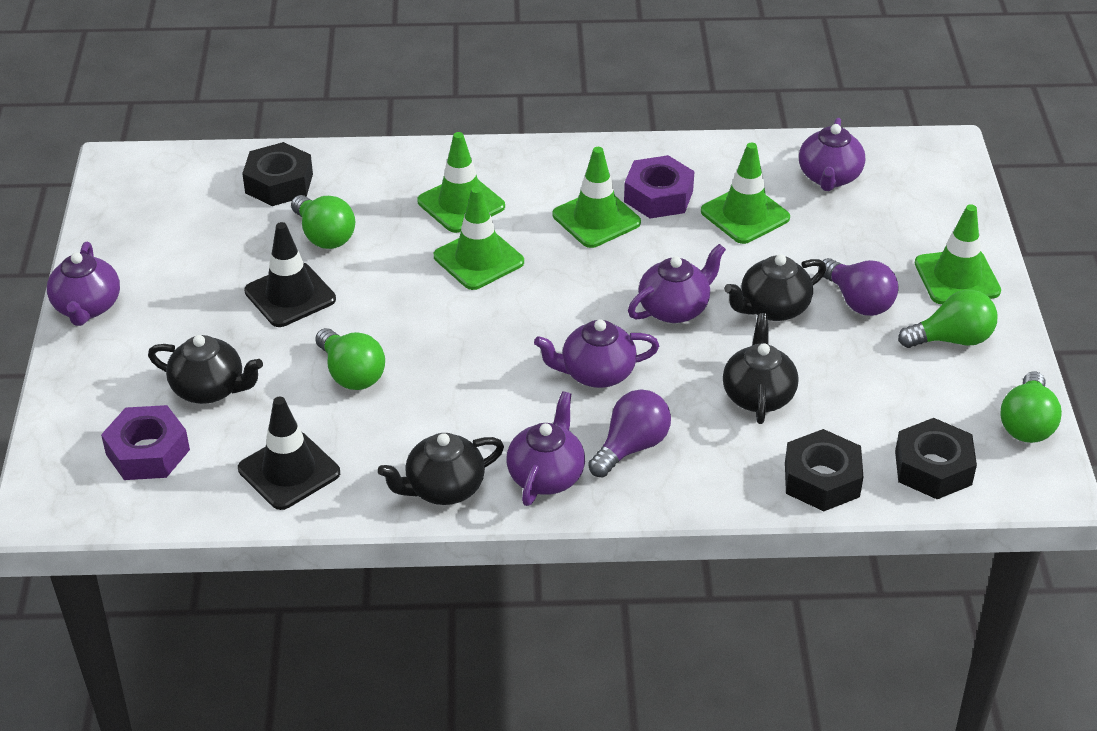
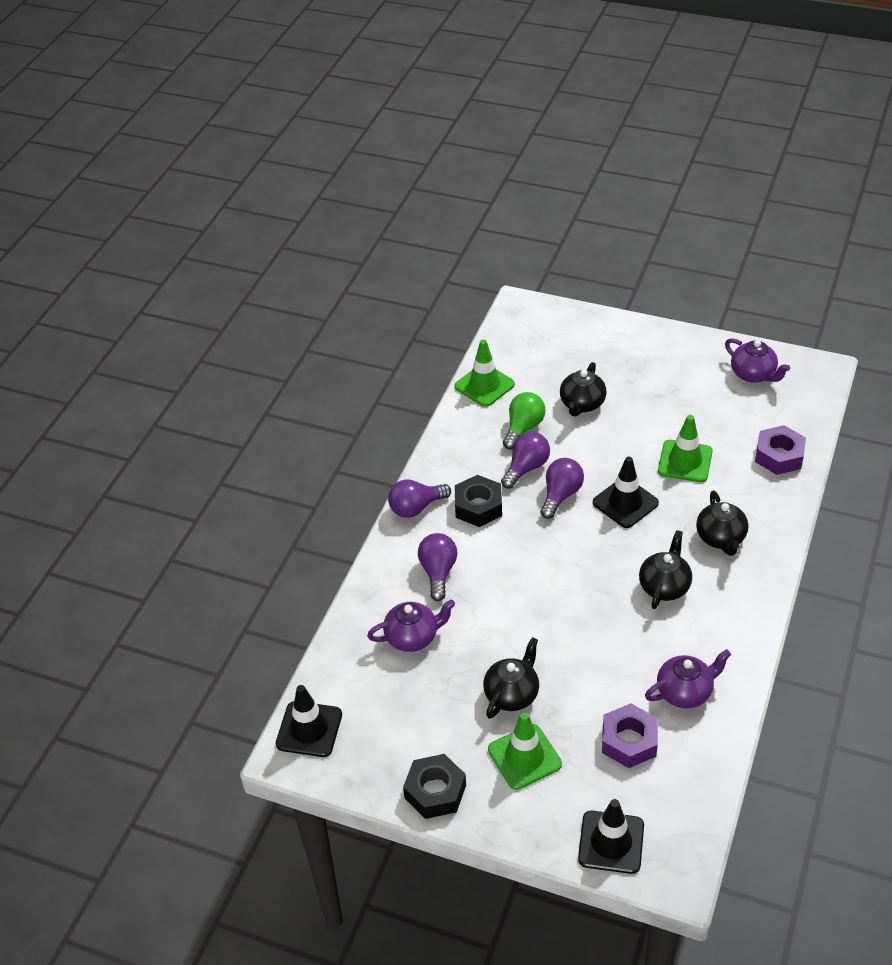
black nut: 3 -> 2
black traffic cone: 2 -> 3
green light bulb: 4 -> 1
green traffic cone: 5 -> 3
purple light bulb: 2 -> 4
purple teapot: 5 -> 3

